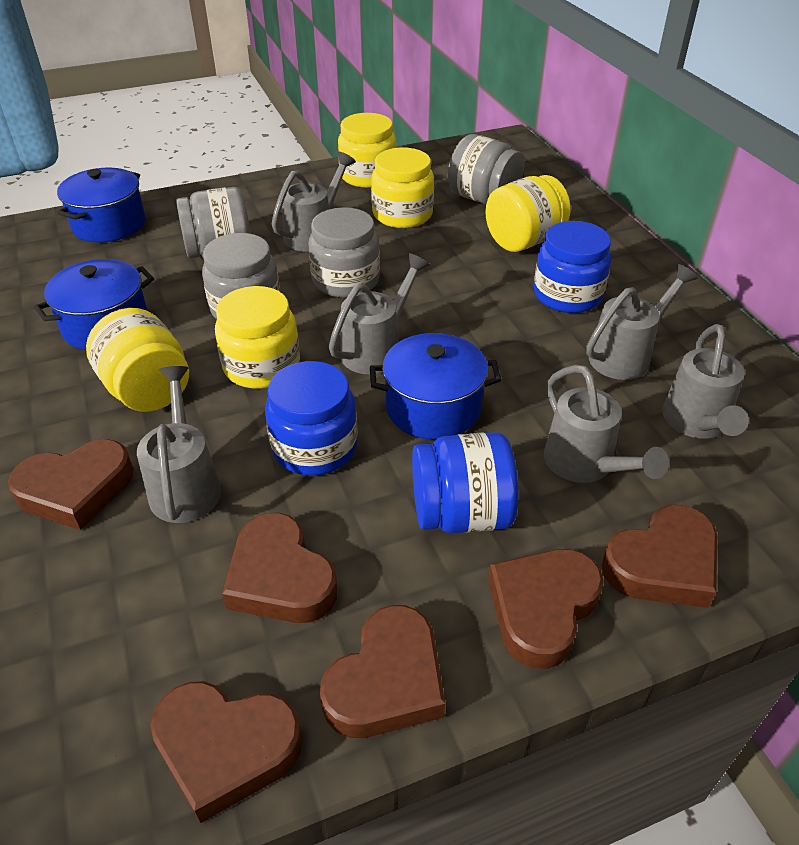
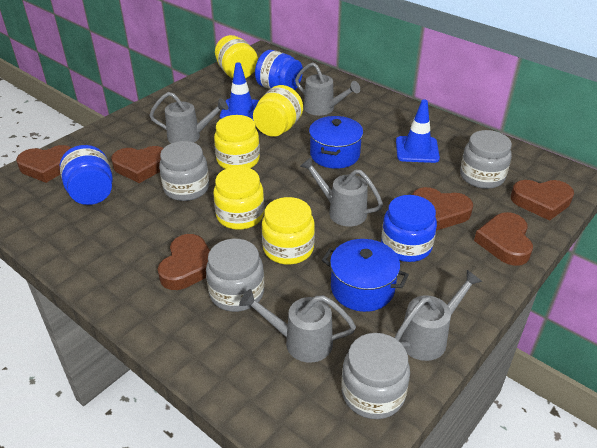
blue pot: 3 -> 2
blue traffic cone: 0 -> 2
grey watering can: 6 -> 5

